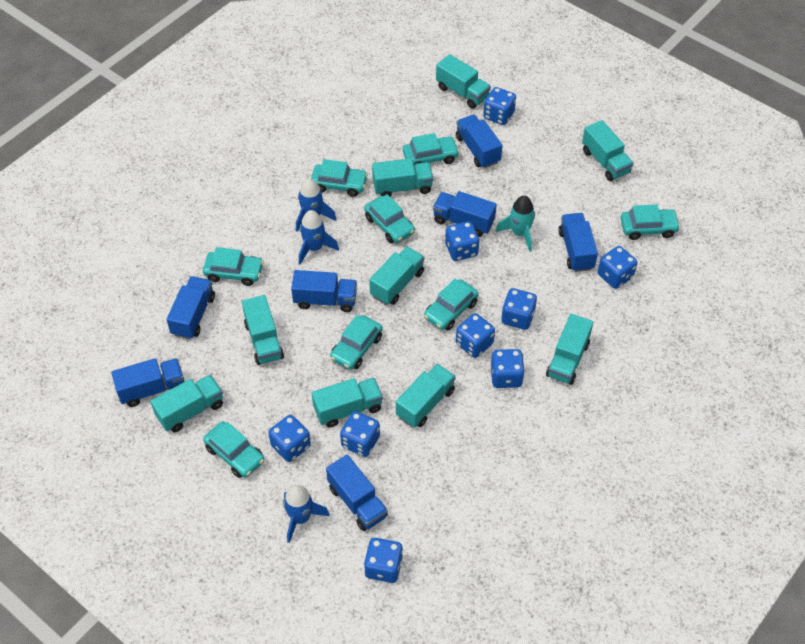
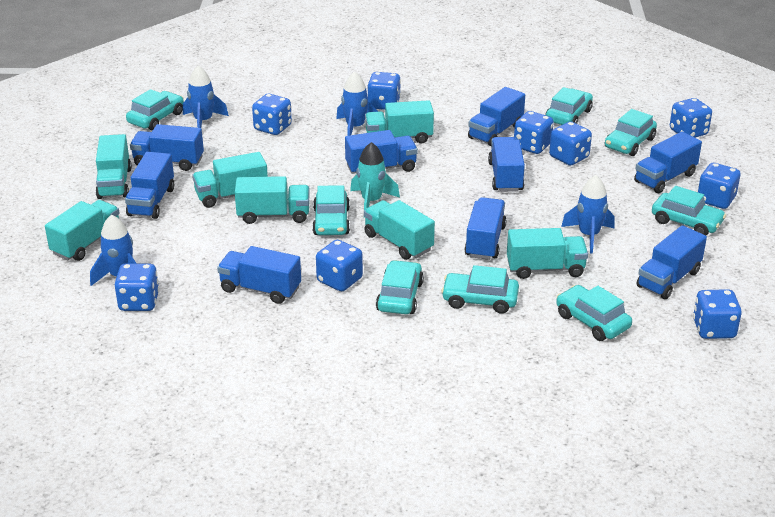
blue rocket: 3 -> 4
blue truck: 7 -> 9
turquoise truck: 9 -> 7

